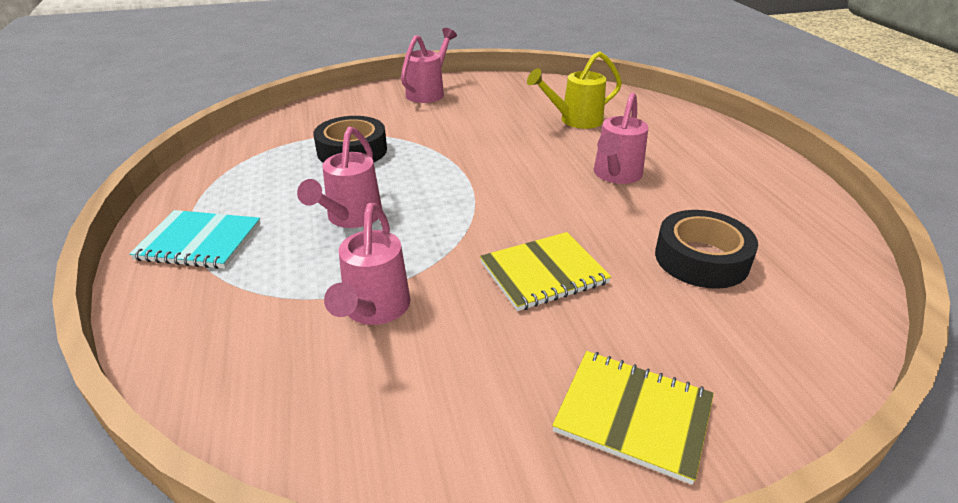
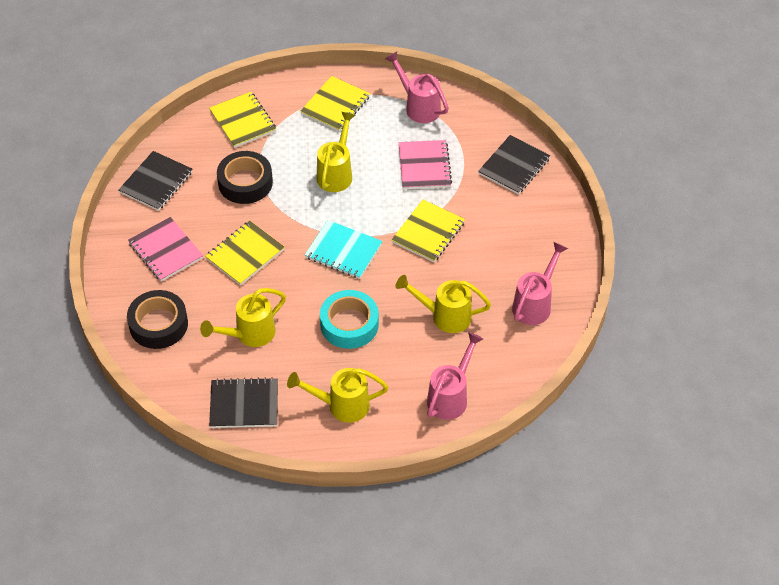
black notebook: 0 -> 3
pink notebook: 0 -> 2
pink watering can: 4 -> 3
turquoise tape: 0 -> 1
yellow notebook: 2 -> 4
yellow watering can: 1 -> 4

